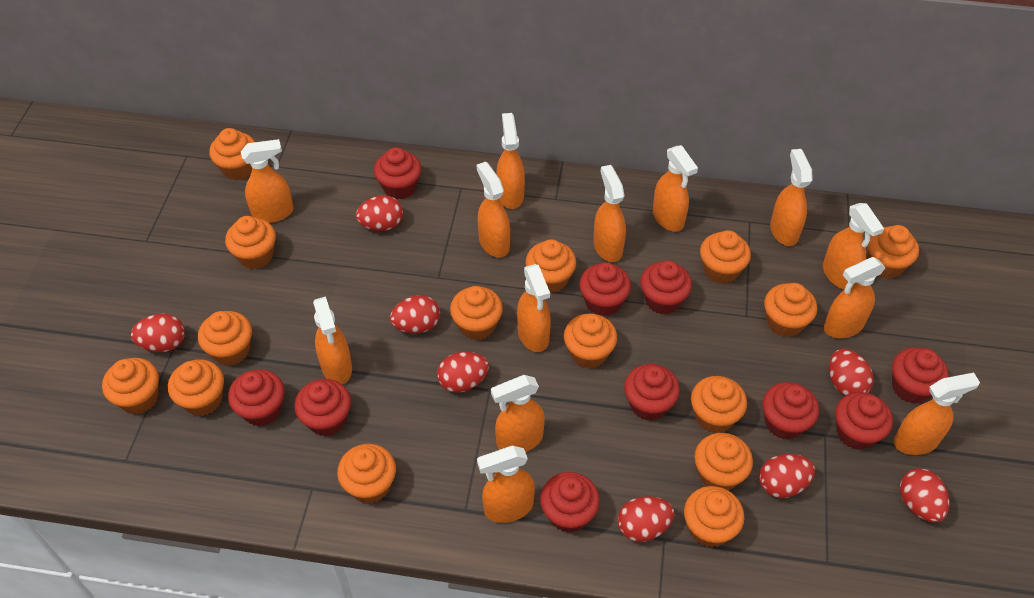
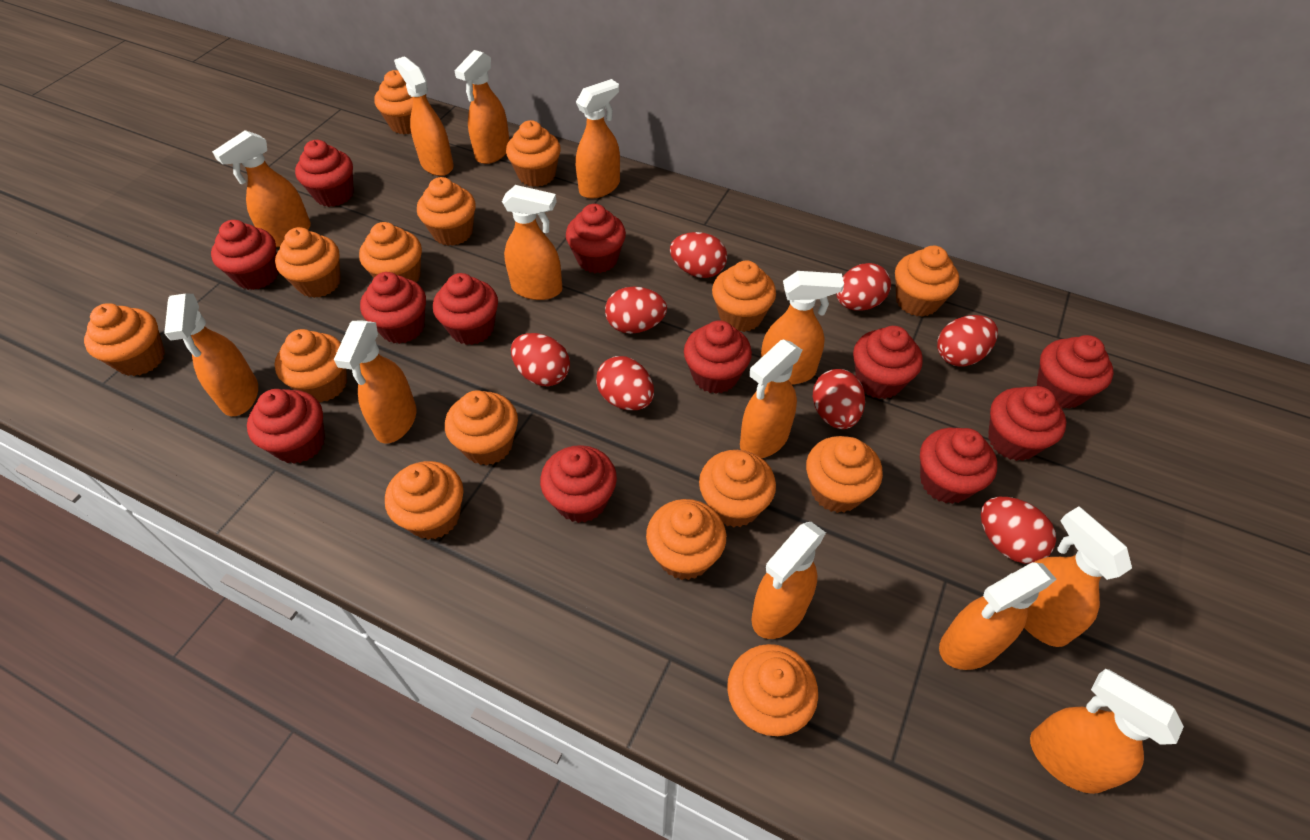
red cupcake: 10 -> 12

